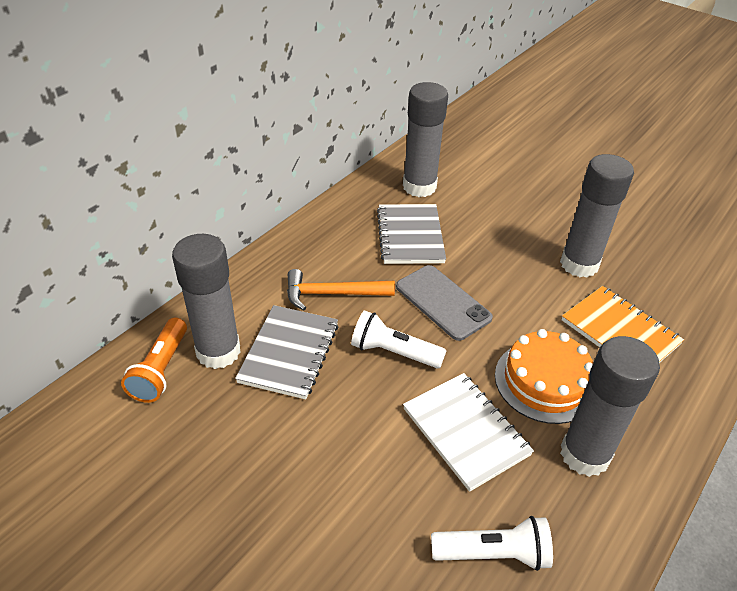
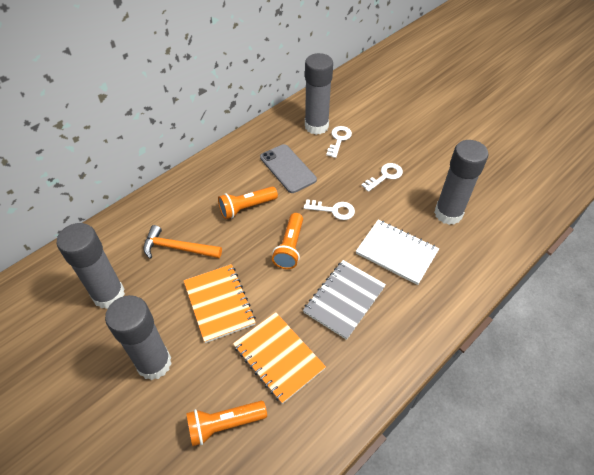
grey notebook: 2 -> 1
orange cake: 1 -> 0
orange flashlight: 1 -> 3
orange notebook: 1 -> 2
white flashlight: 2 -> 0
white key: 0 -> 3

